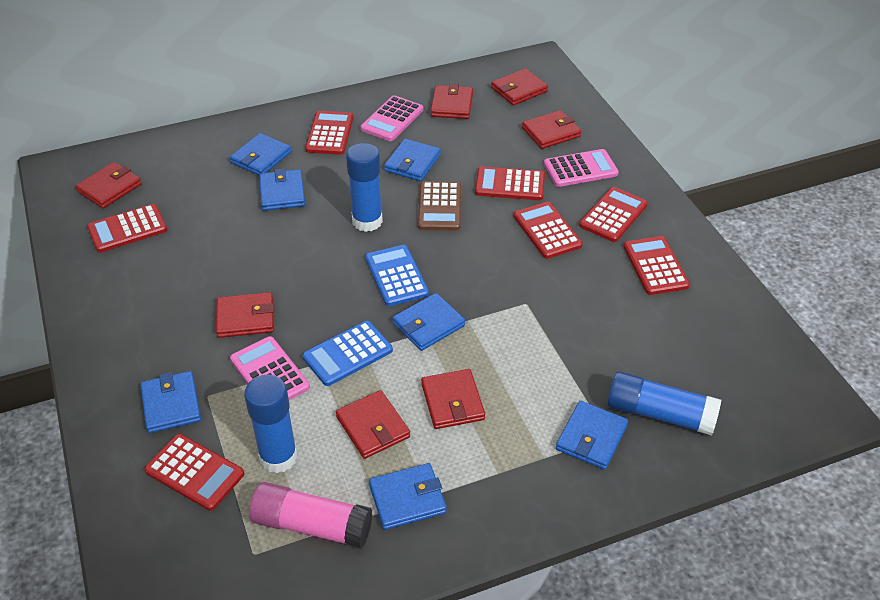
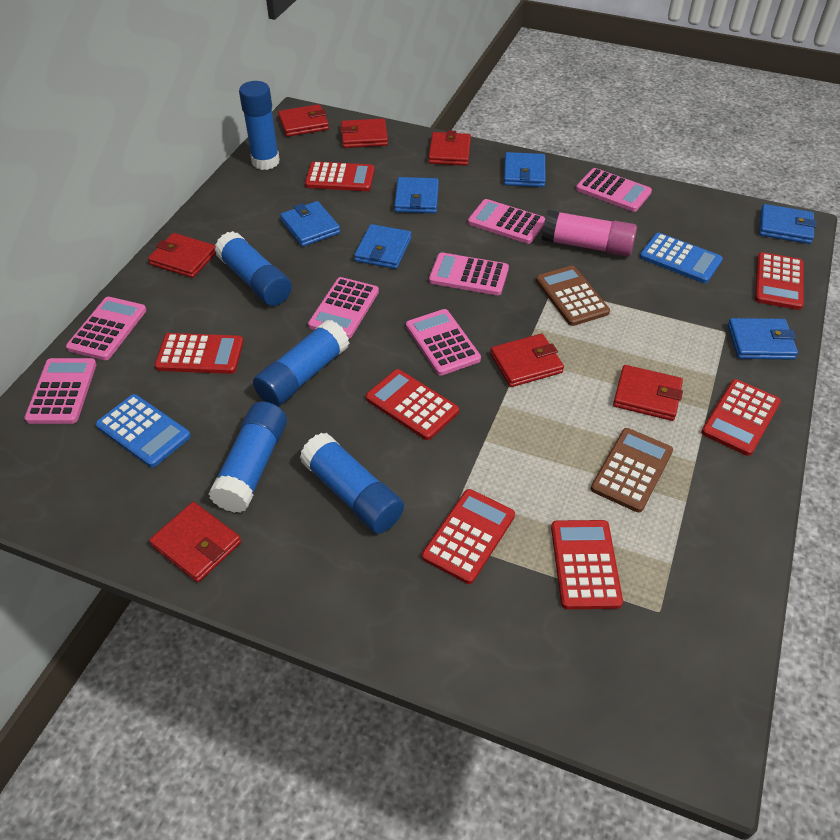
blue glue stick: 3 -> 5
blue wallet: 7 -> 6
brown calculator: 1 -> 2
pink calculator: 3 -> 7

